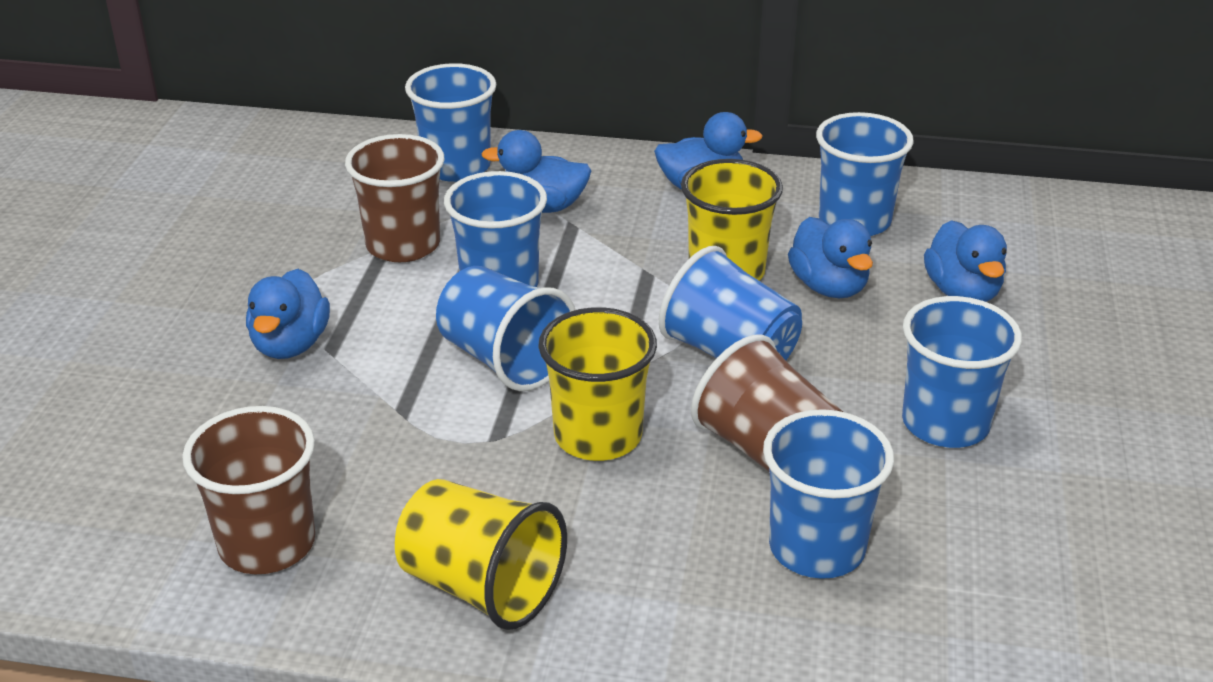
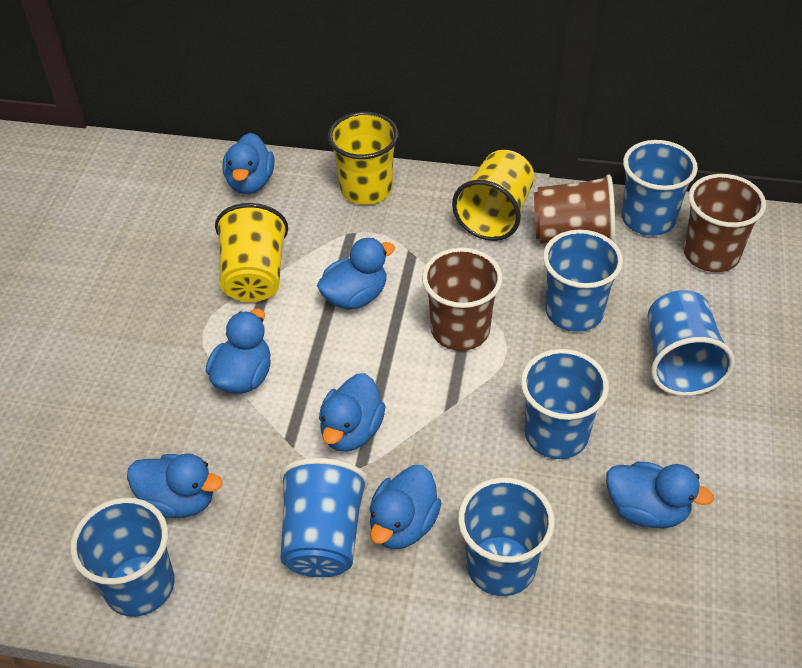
blue duck: 5 -> 7

